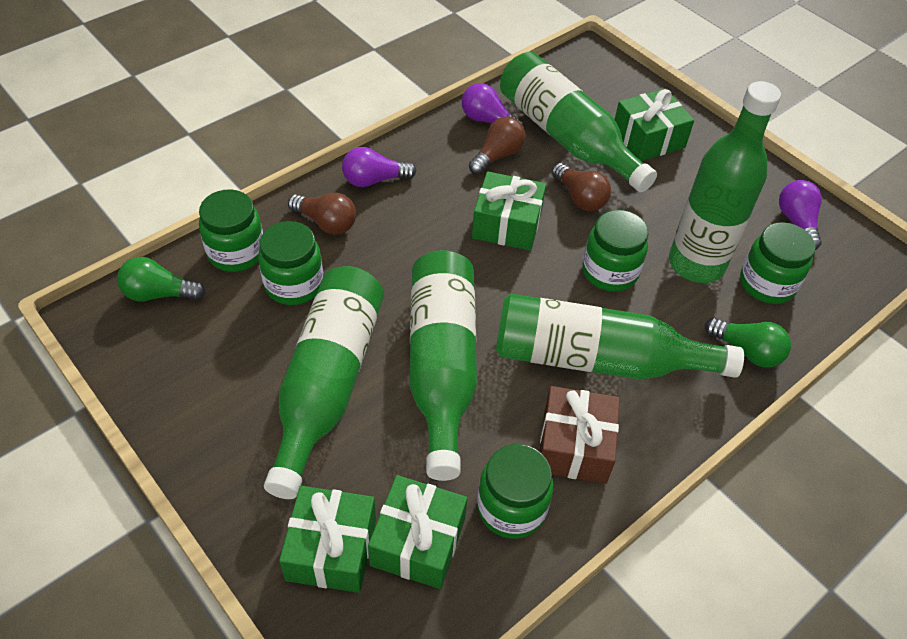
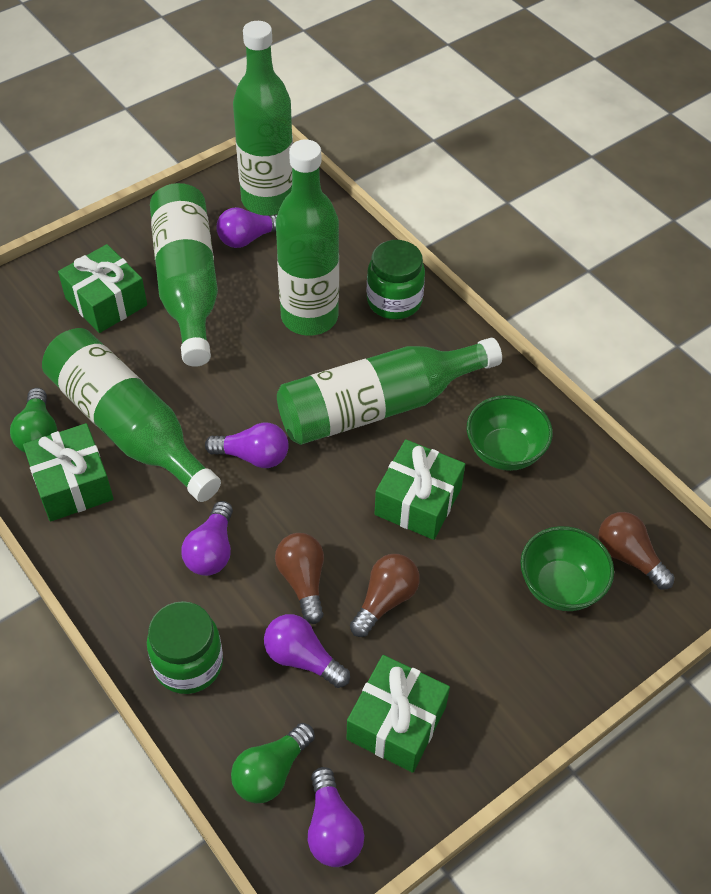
brown gift: 1 -> 0
green bowl: 0 -> 2
green jar: 5 -> 2
purple light bulb: 3 -> 5

